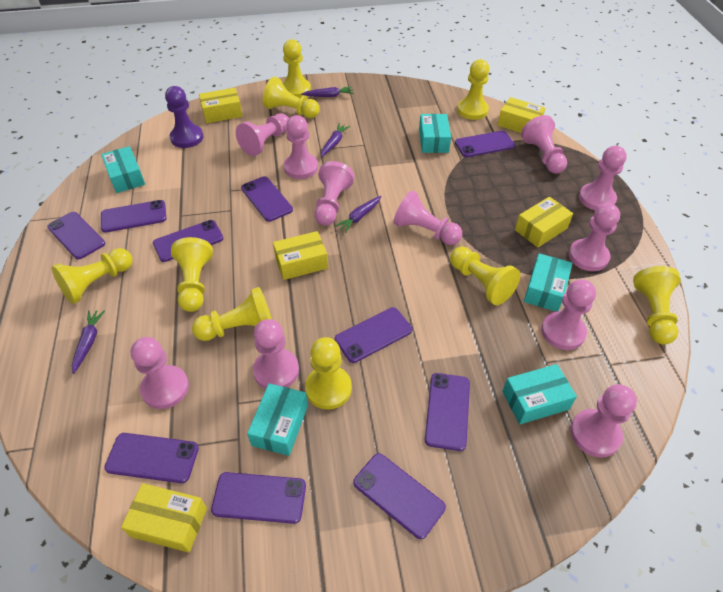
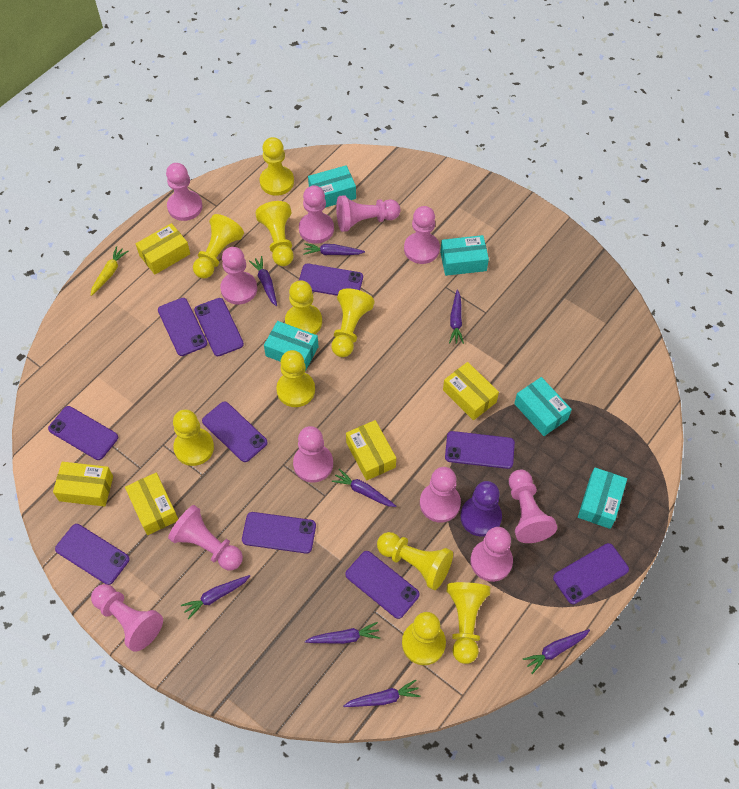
purple carrot: 4 -> 8
yellow carrot: 0 -> 1
yellow pawn: 9 -> 10

